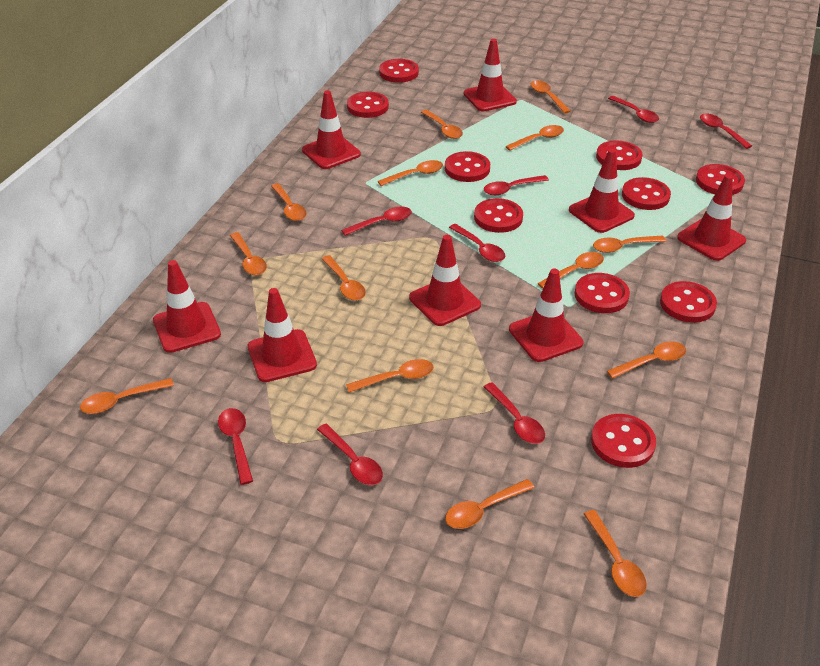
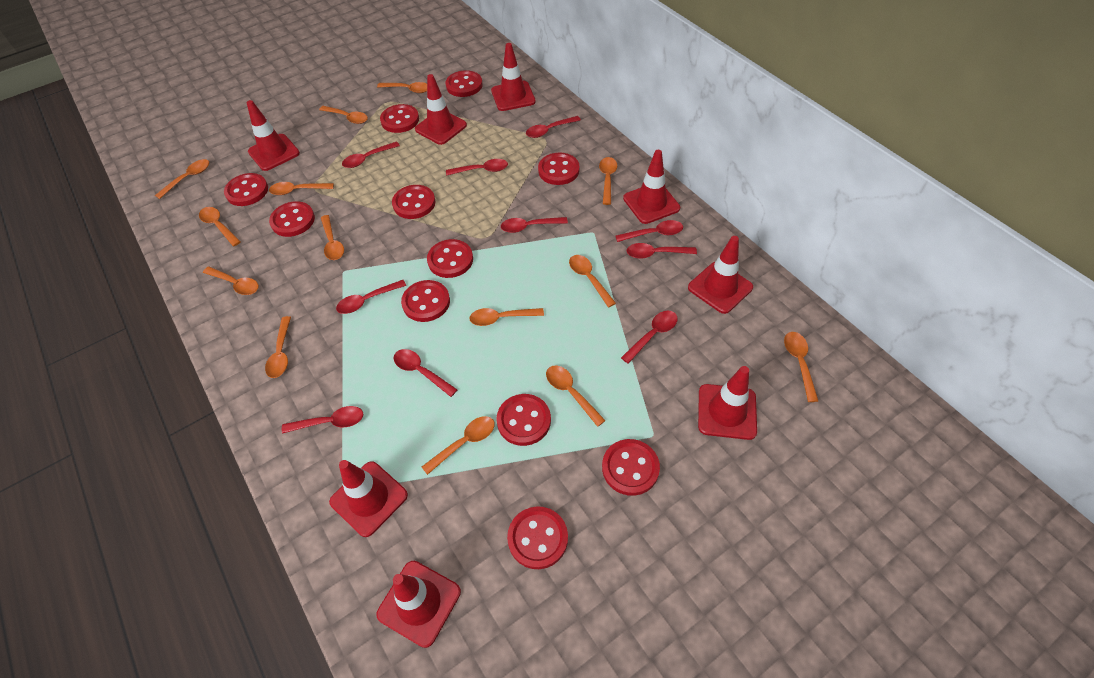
red button: 10 -> 11
red spoon: 8 -> 10

